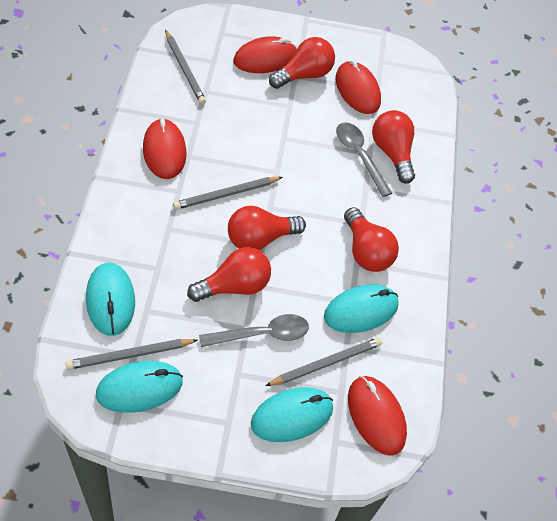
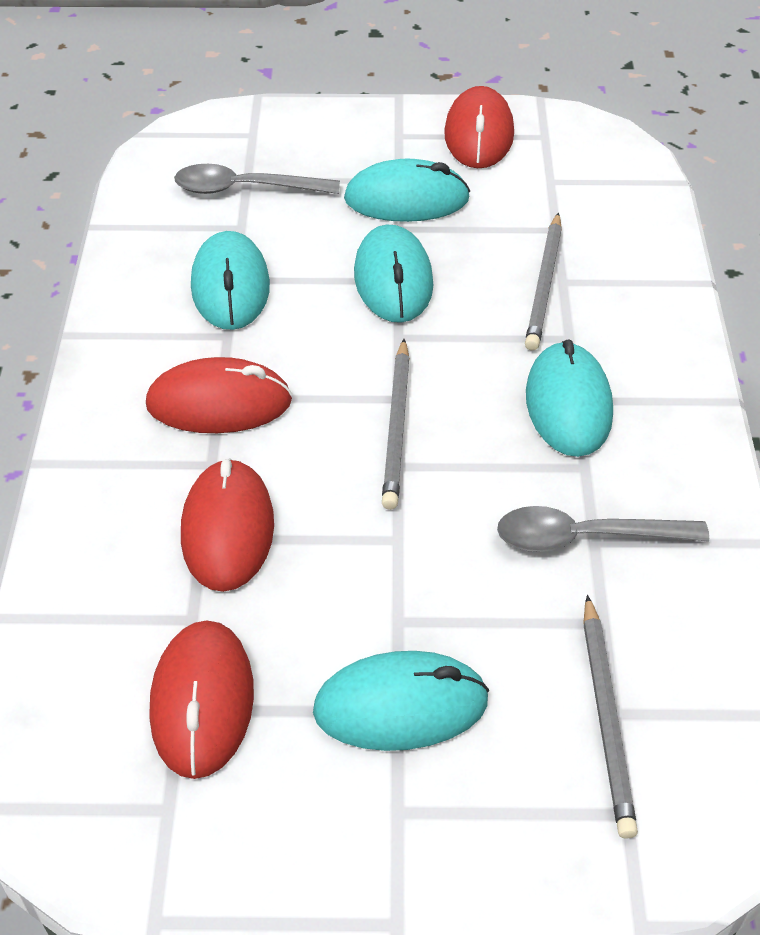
grey pencil: 4 -> 3
red light bulb: 5 -> 0
turquoise mouse: 4 -> 5

